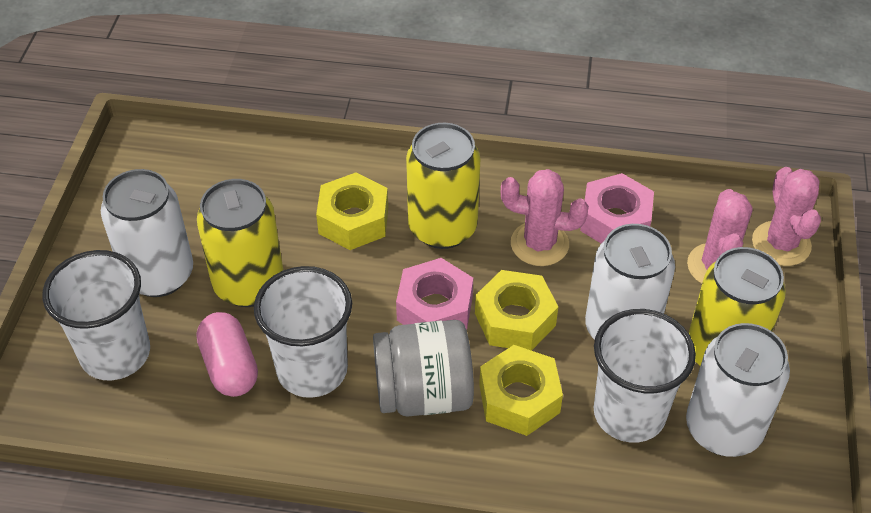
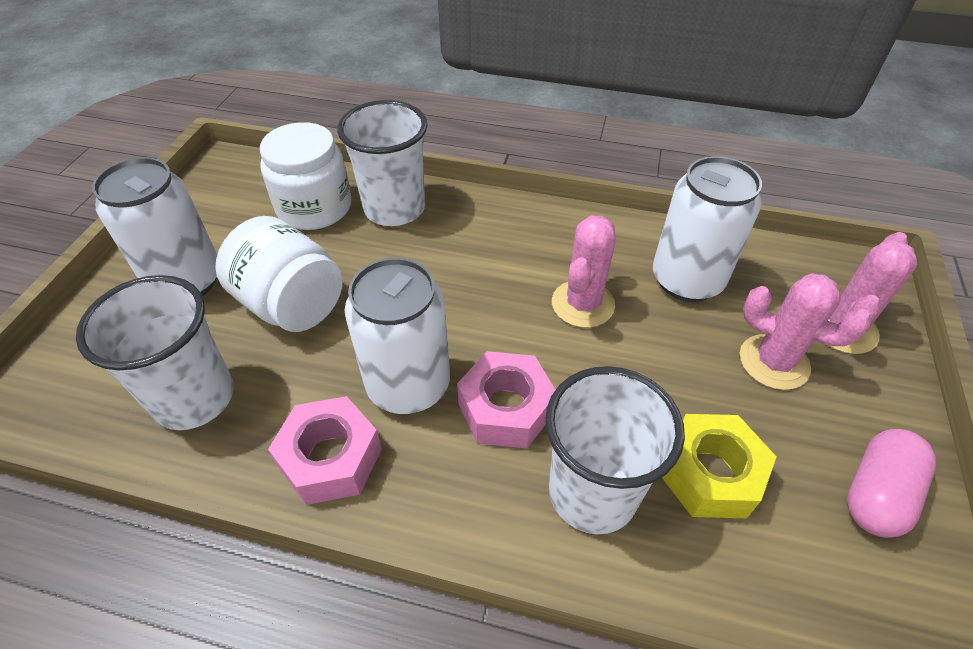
grey jar: 1 -> 0
white jar: 0 -> 2
yellow can: 3 -> 0
yellow nut: 3 -> 1

